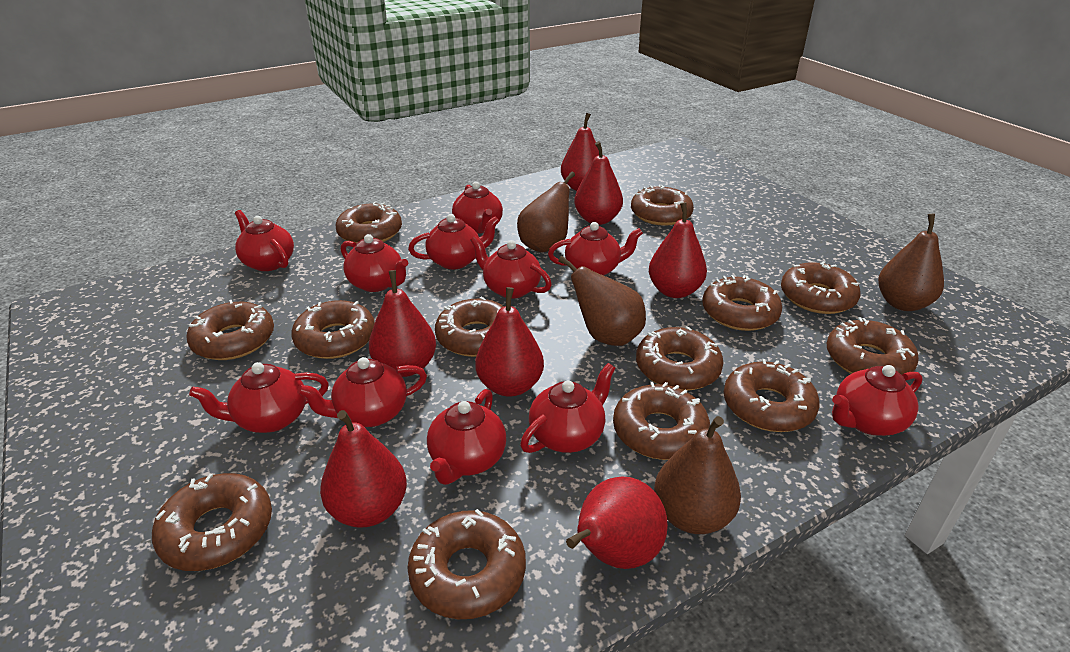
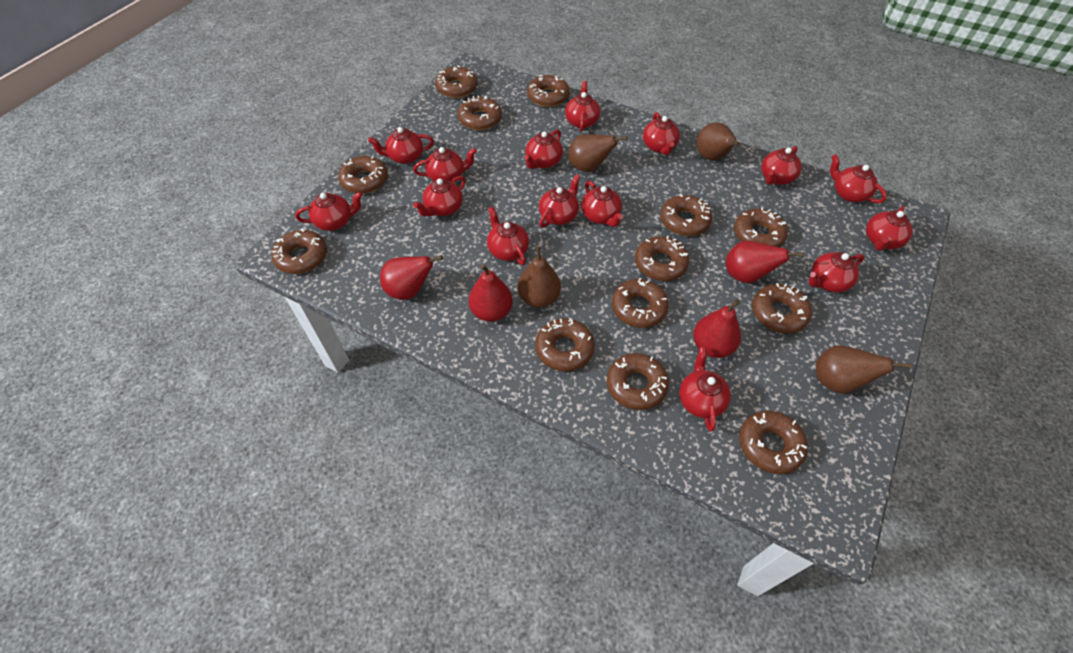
red pear: 7 -> 4
red teapot: 11 -> 15

